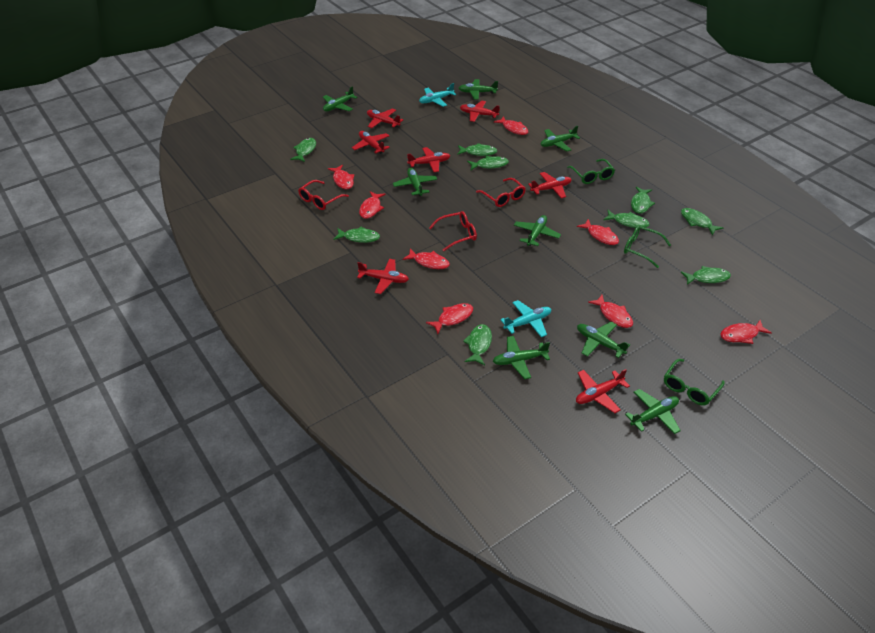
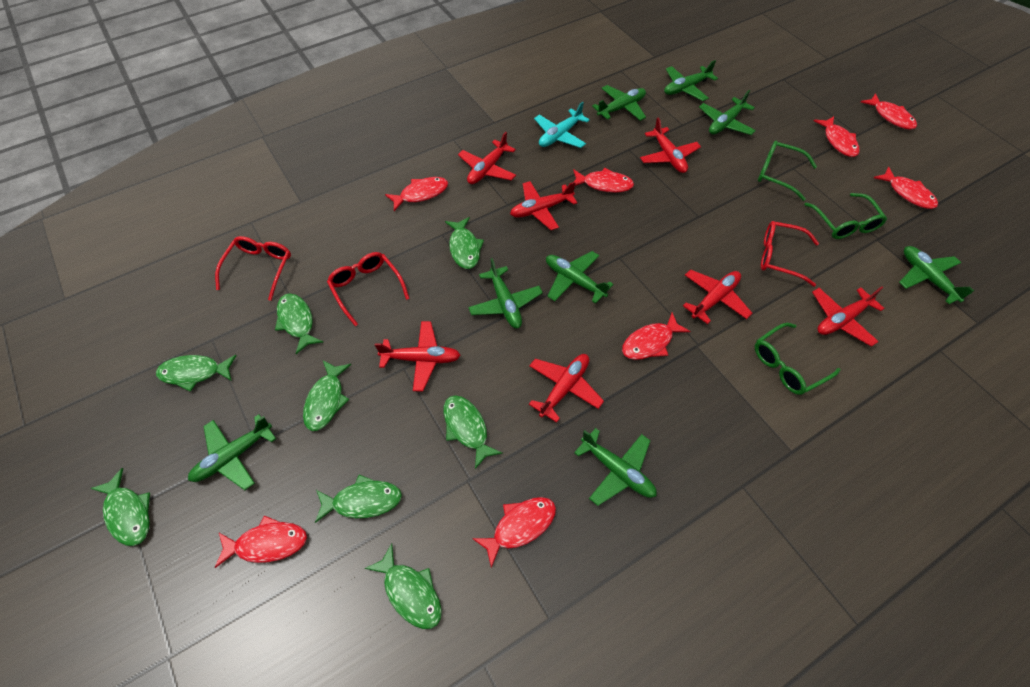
green fish: 9 -> 8
turquoise plane: 2 -> 1

